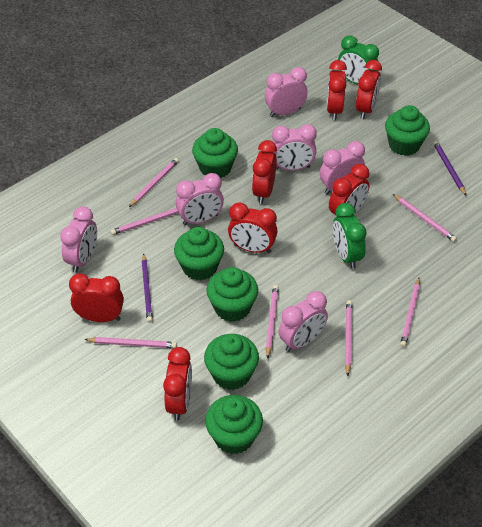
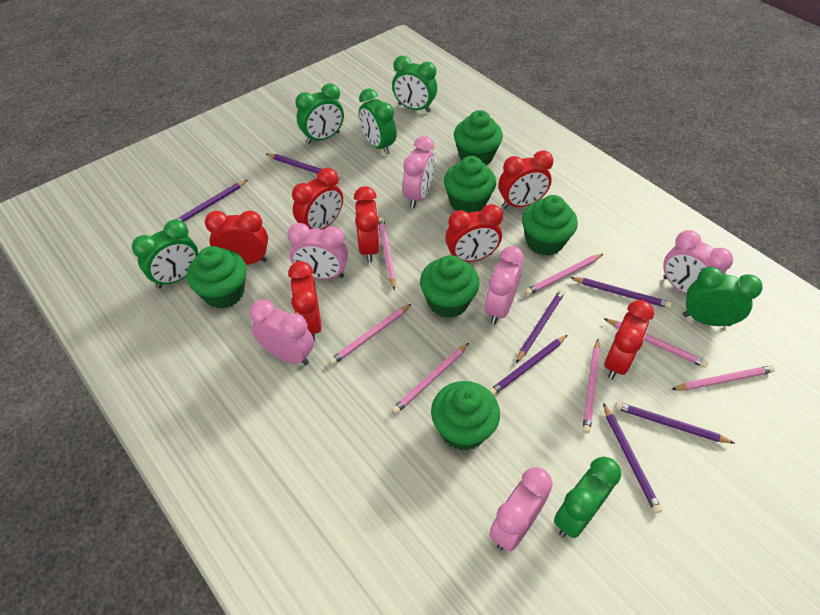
green clock: 2 -> 6
purple pencil: 2 -> 7

